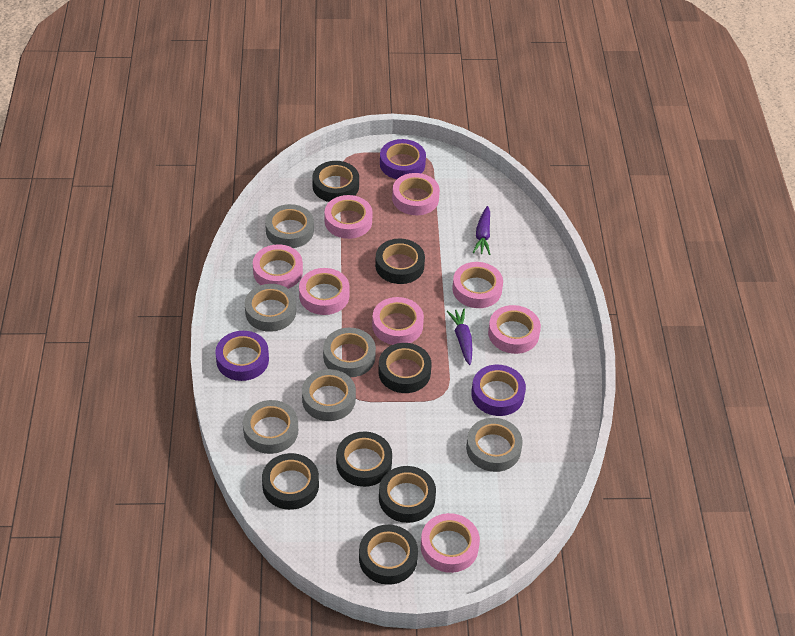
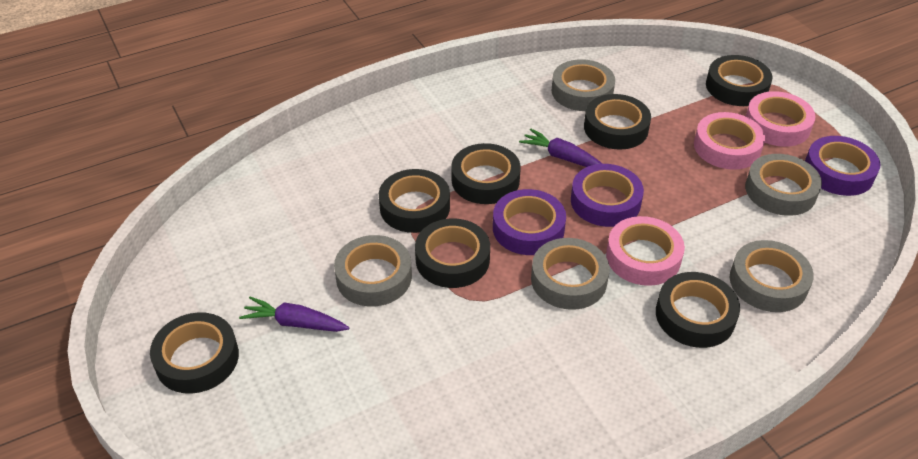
grey tape: 6 -> 5
pink tape: 8 -> 3

